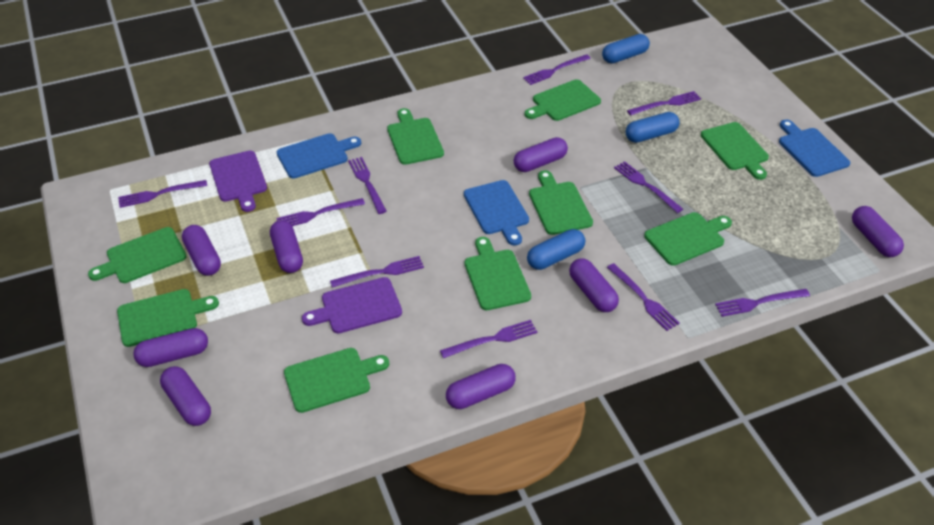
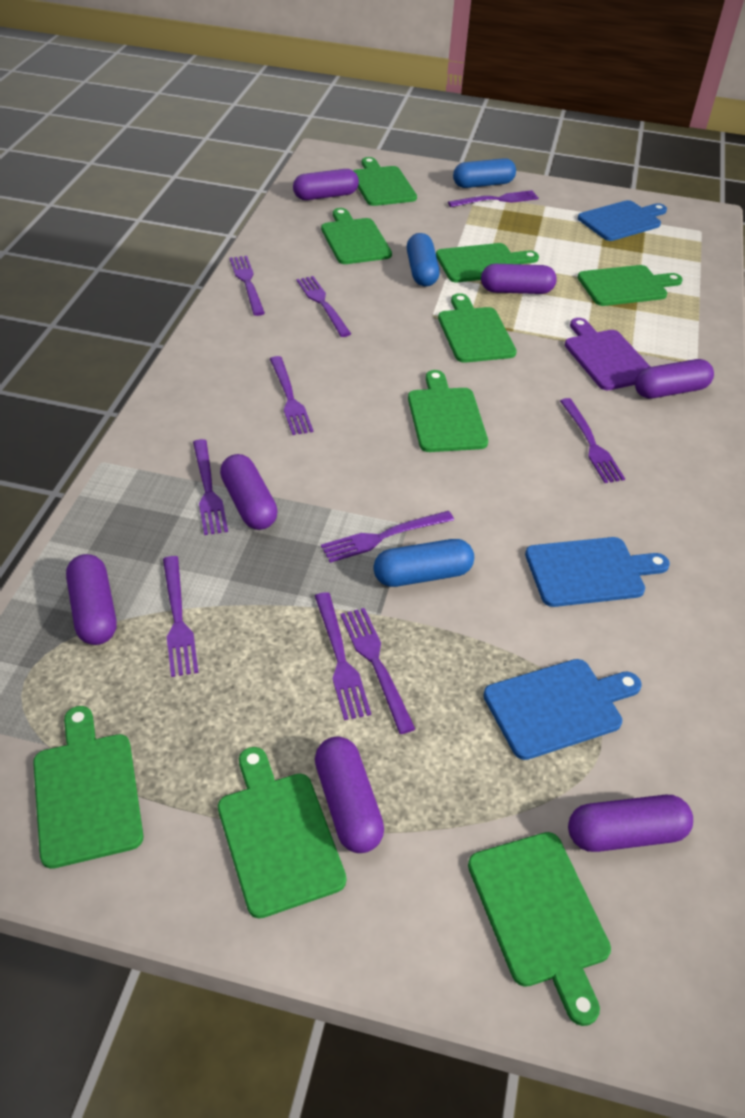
purple capsule: 8 -> 7
purple cutting board: 2 -> 1

